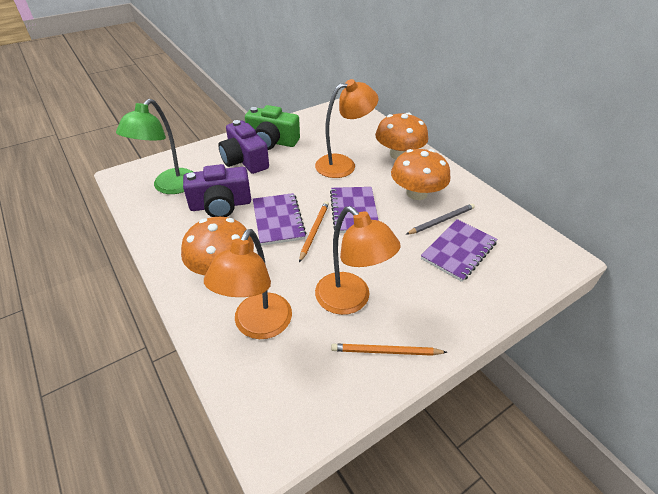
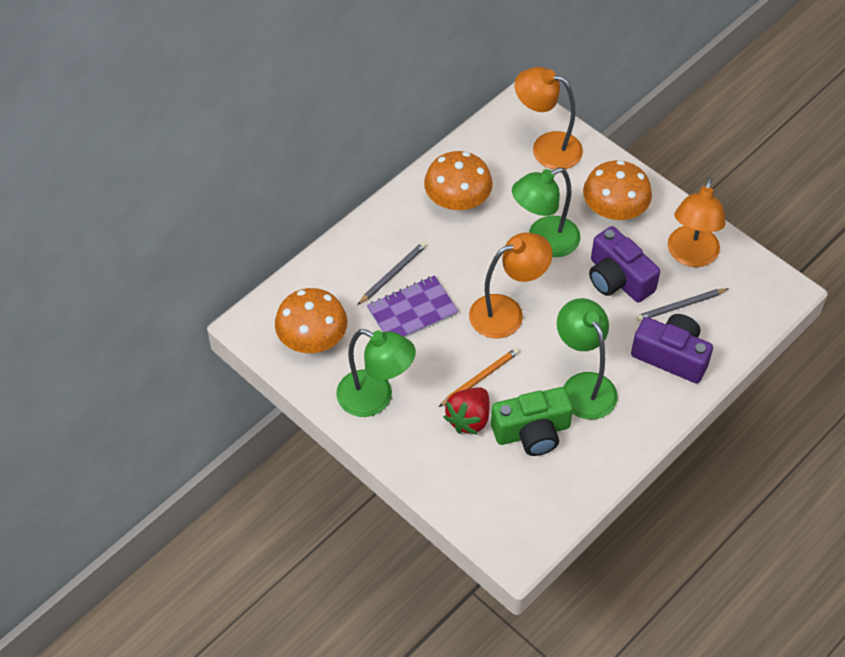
green lamp: 1 -> 3
grey pencil: 1 -> 2
orange pencil: 2 -> 1
purple notebook: 3 -> 1
red strawberry: 0 -> 1

